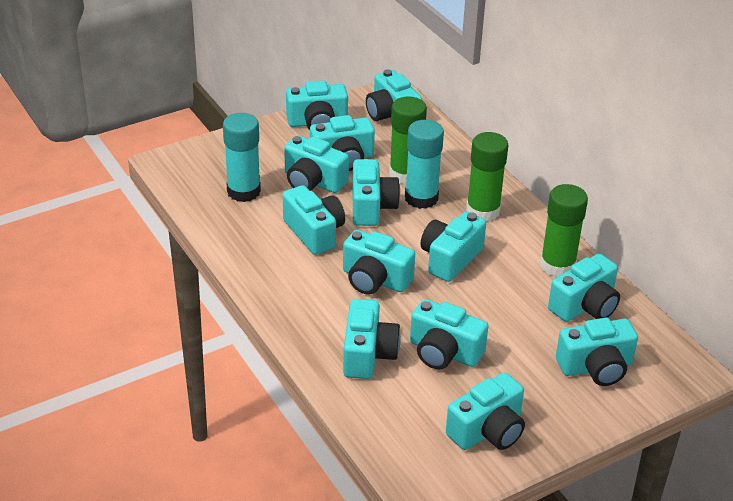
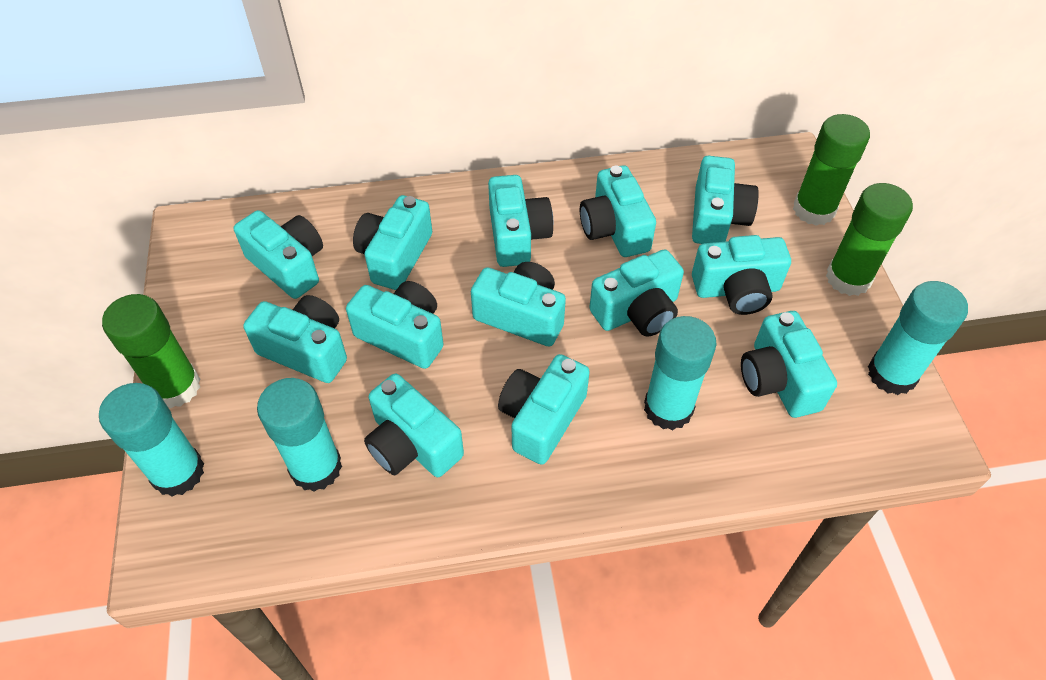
turquoise glue stick: 2 -> 4

